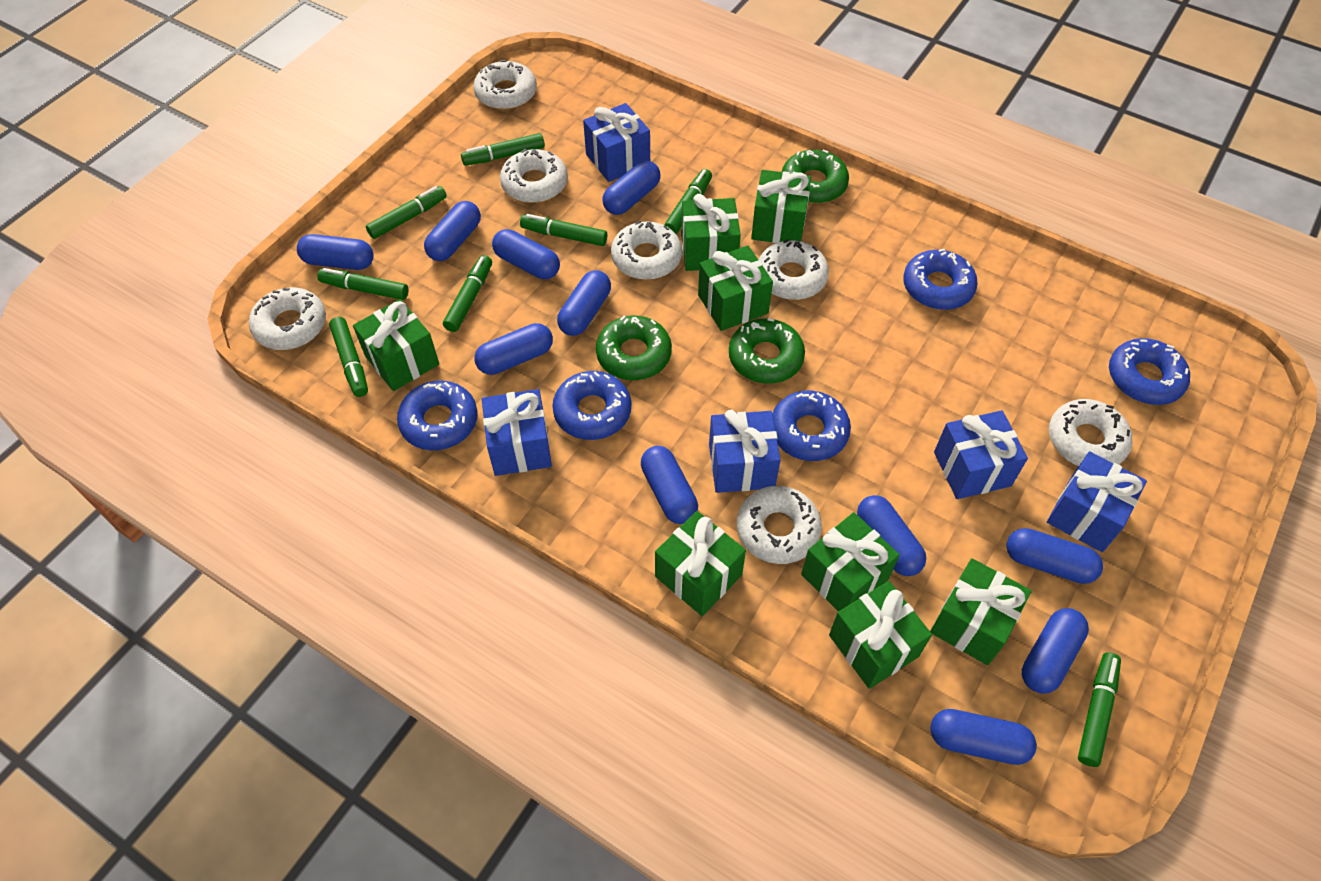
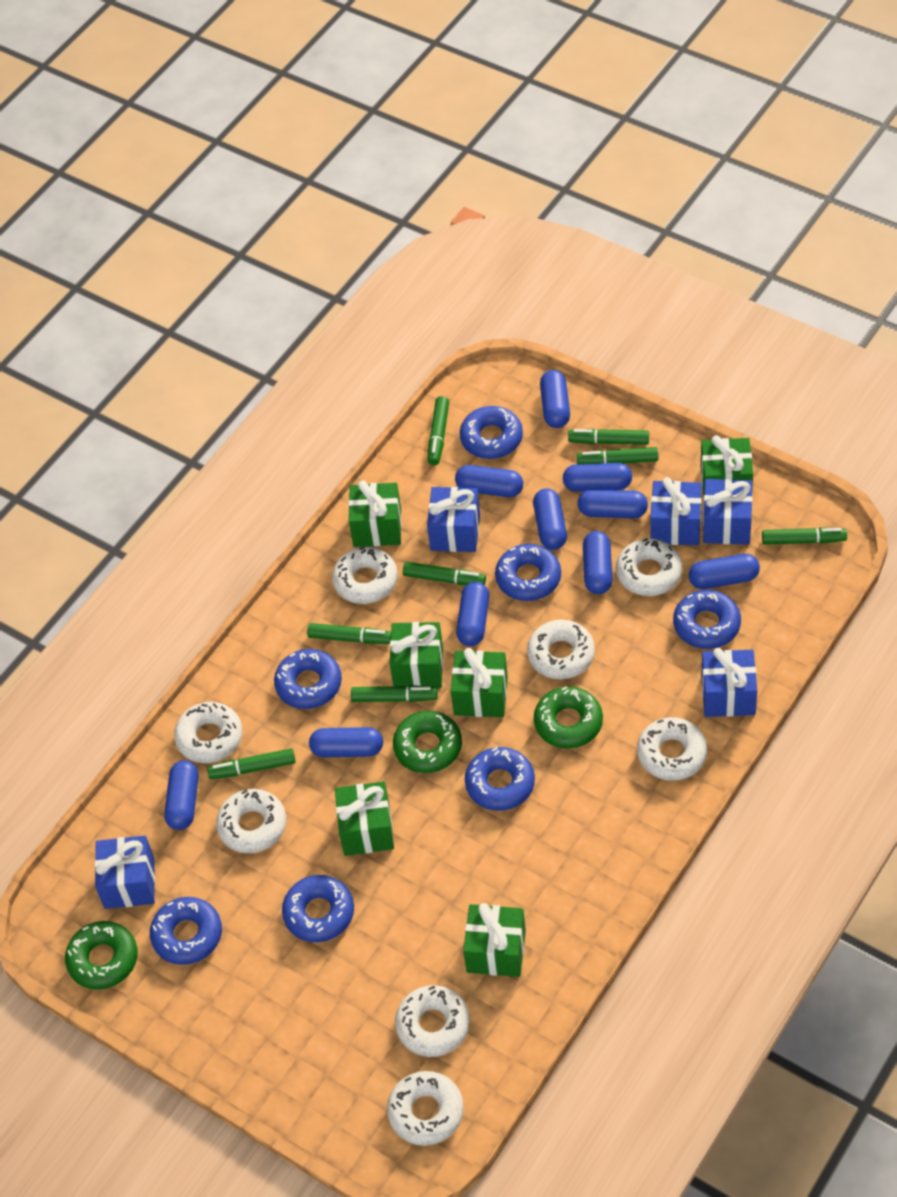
blue capsule: 11 -> 10
blue donut: 5 -> 7
green gift: 8 -> 6
white donut: 7 -> 8

